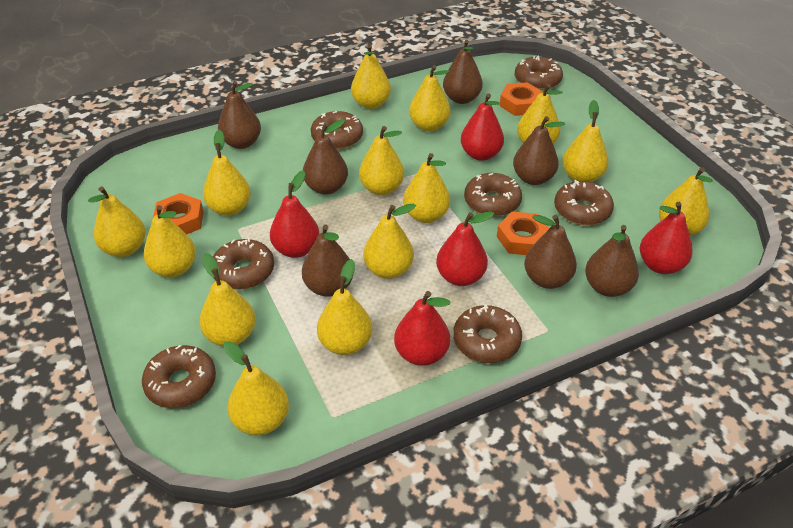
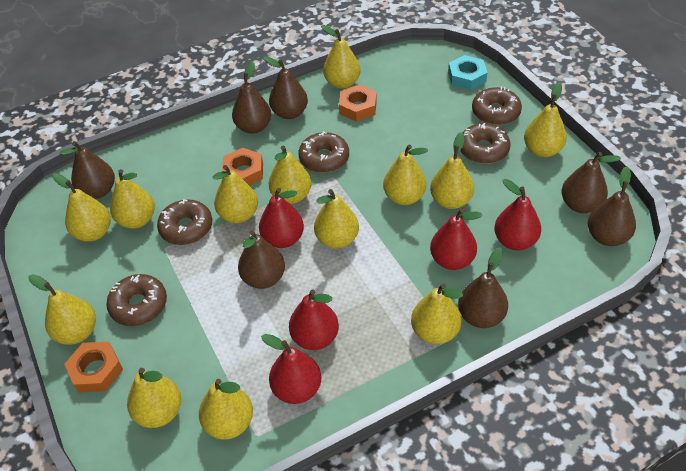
brown donut: 7 -> 5
turquoise nut: 0 -> 1
yellow pear: 14 -> 13

